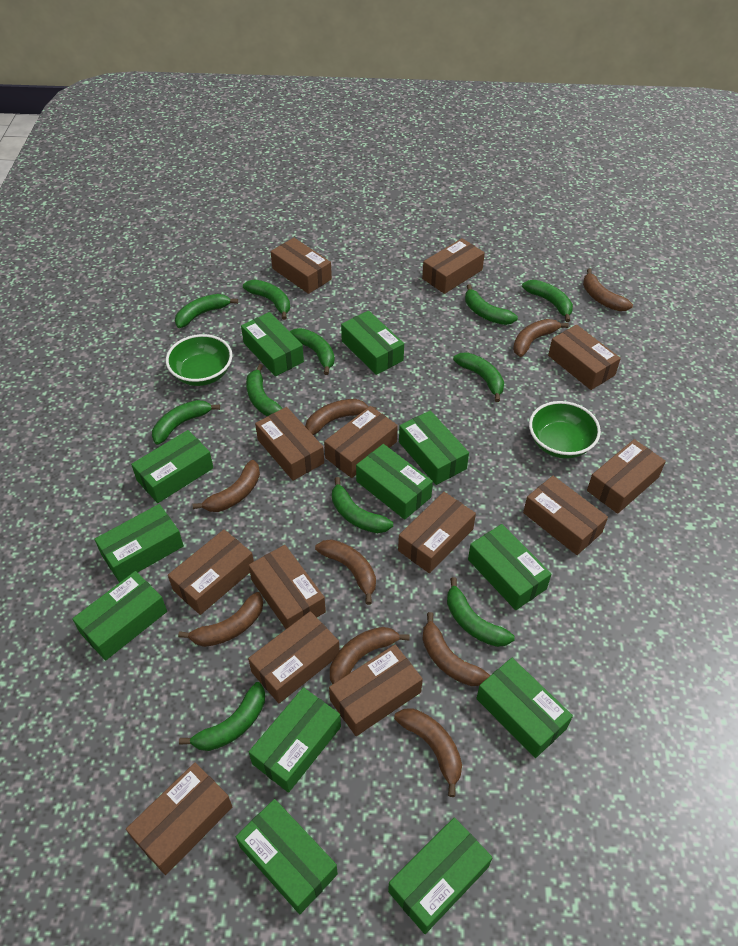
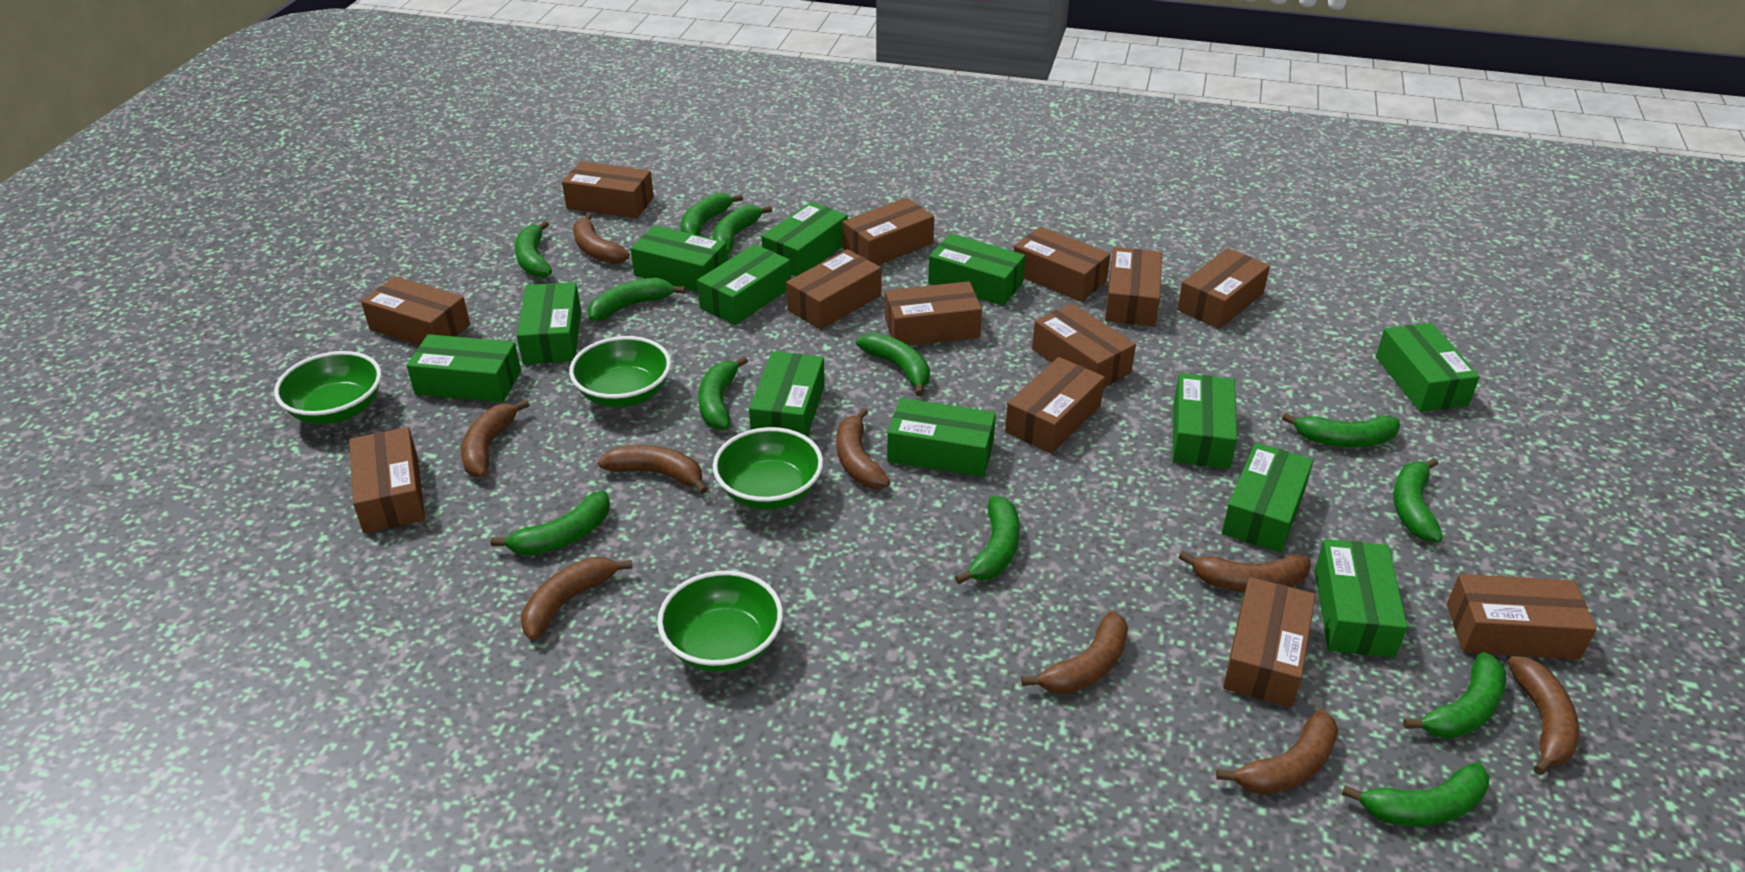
green banana: 11 -> 12
green bowl: 2 -> 4

